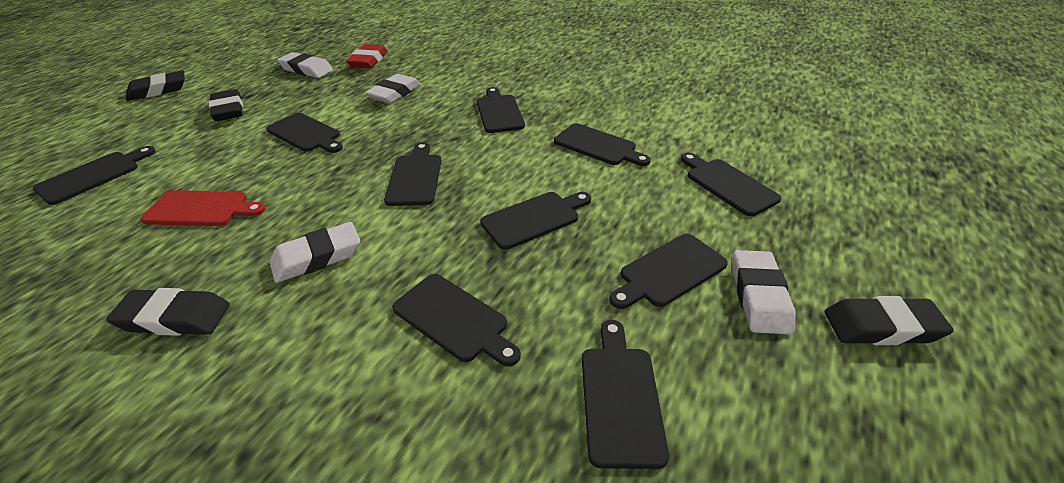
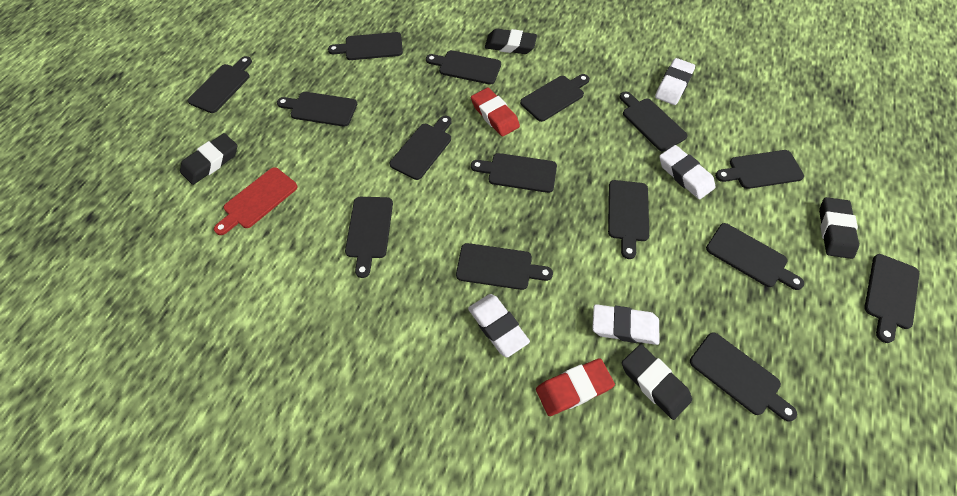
black cutting board: 10 -> 15
red eraser: 1 -> 2

